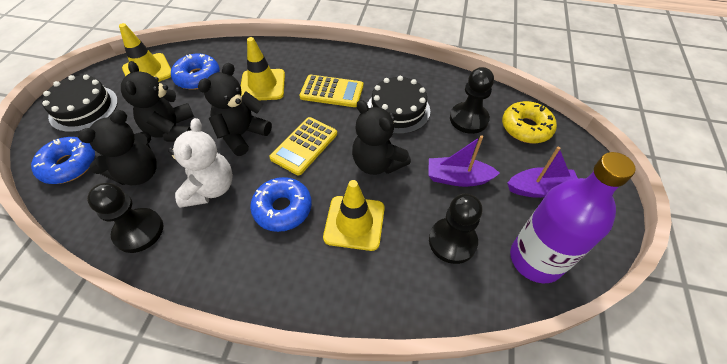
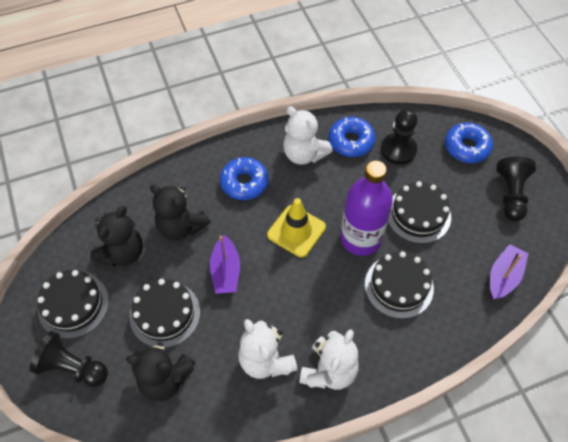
black cake: 2 -> 4
black teddy bear: 4 -> 3
white teddy bear: 1 -> 3
yellow calculator: 2 -> 0
yellow donut: 1 -> 0
yellow traffic cone: 3 -> 1

